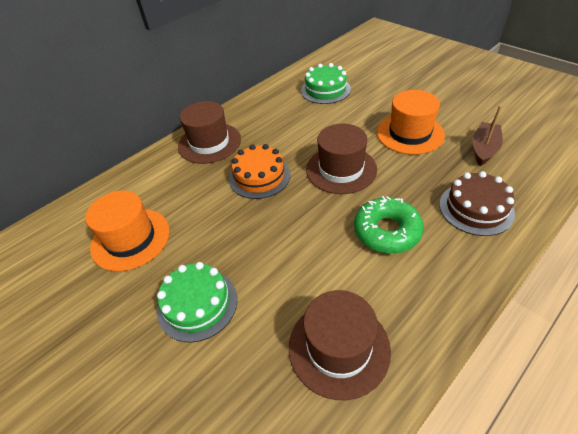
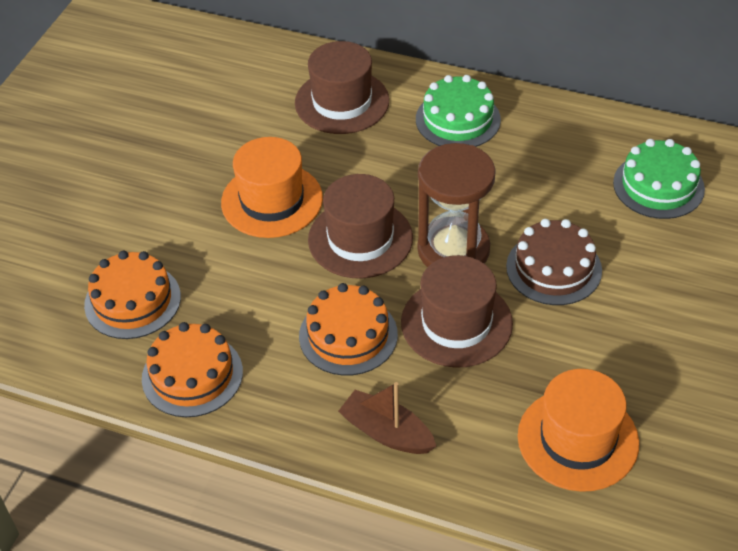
brown hourglass: 0 -> 1
green donut: 1 -> 0
orange cake: 1 -> 3

